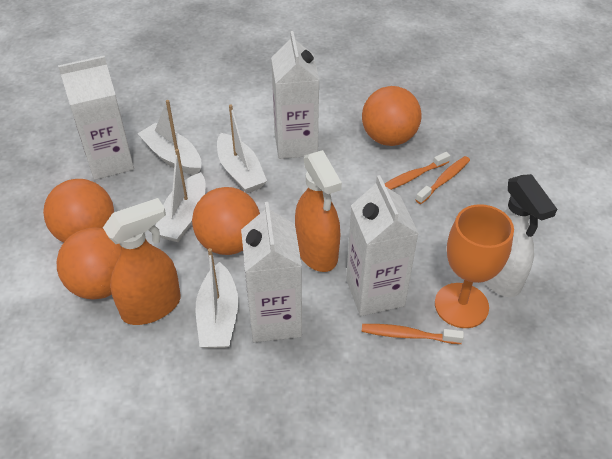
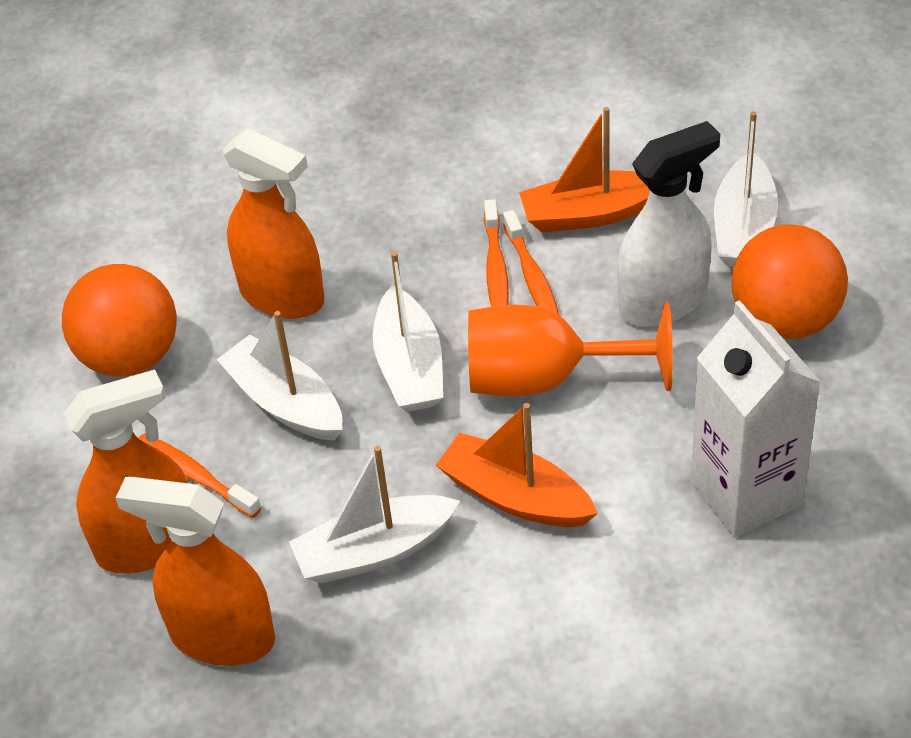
orange ball: 4 -> 2
orange boat: 0 -> 2
orange spray bottle: 2 -> 3
white carton: 4 -> 1

